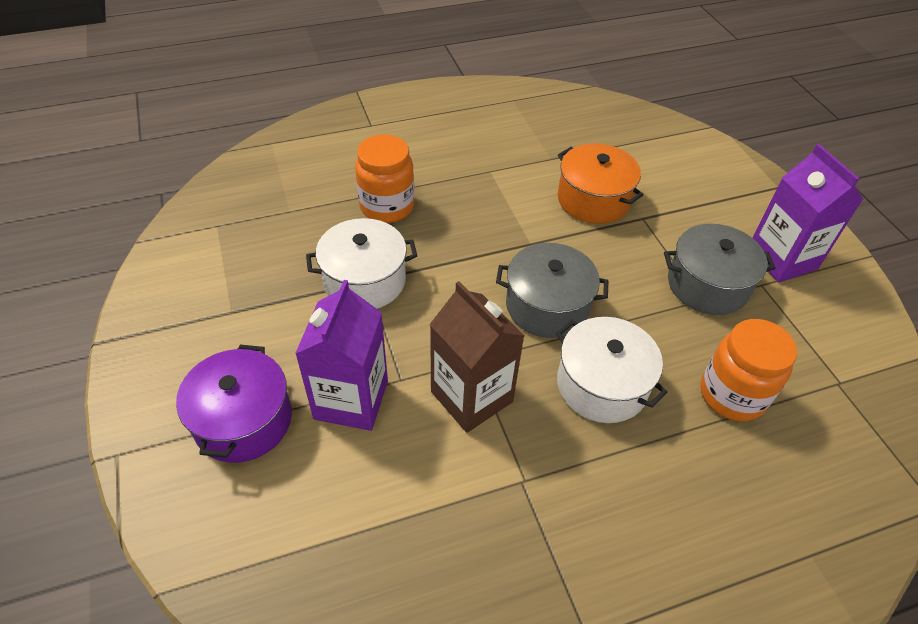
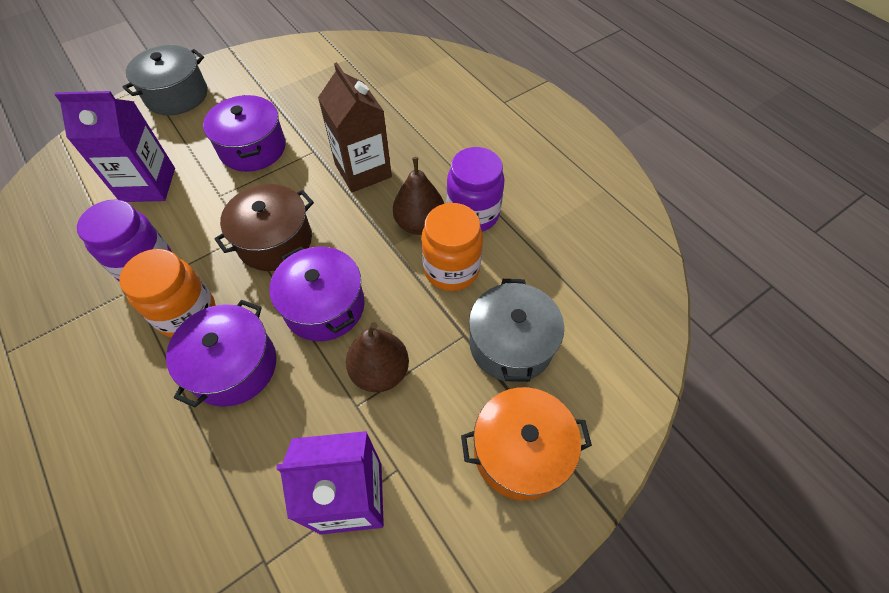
brown pear: 0 -> 2
brown pot: 0 -> 1
purple jar: 0 -> 2
purple pot: 1 -> 3
white pot: 2 -> 0

